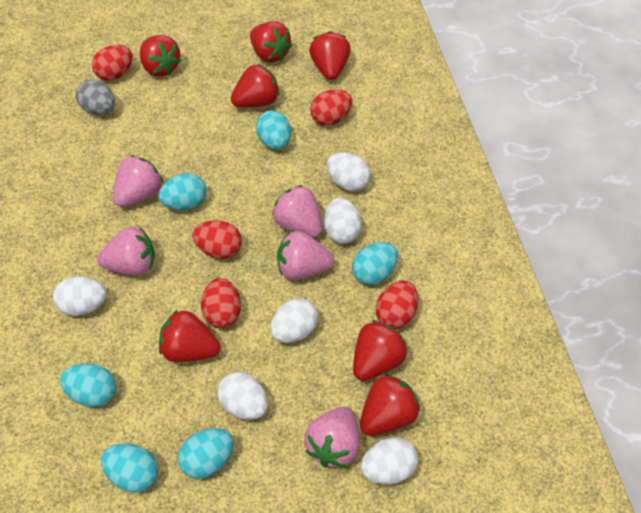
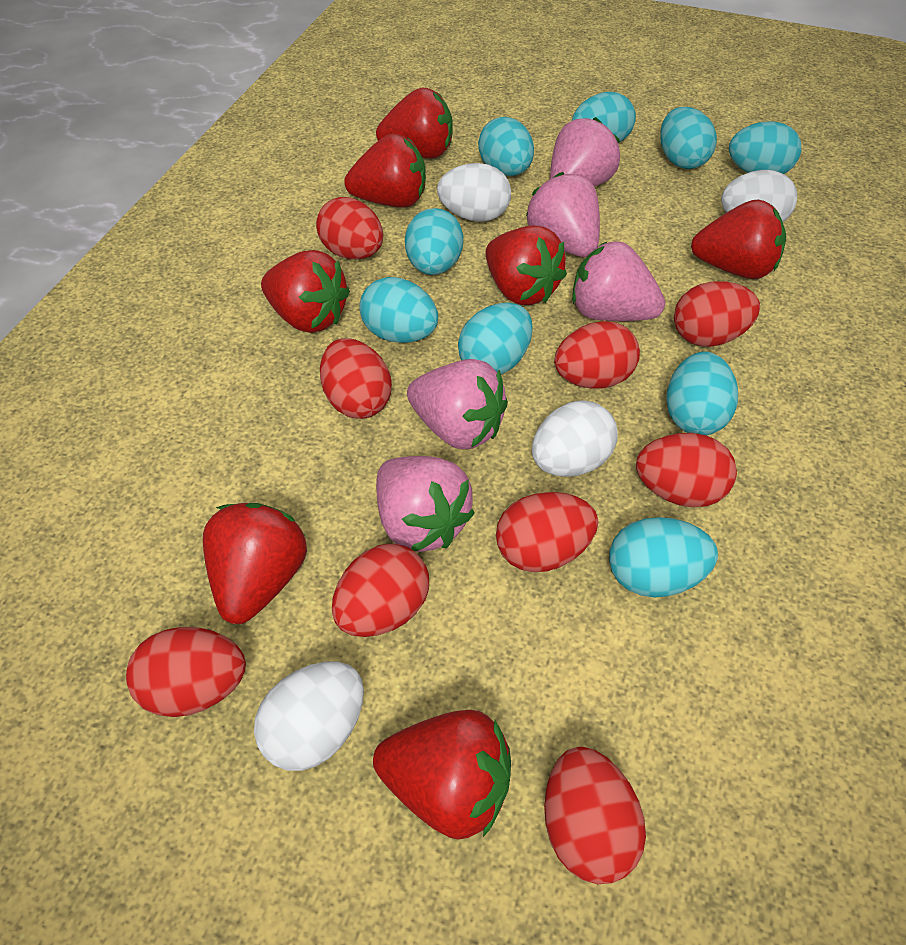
grey egg: 1 -> 0
red egg: 5 -> 9
turquoise egg: 6 -> 9
white egg: 6 -> 4

